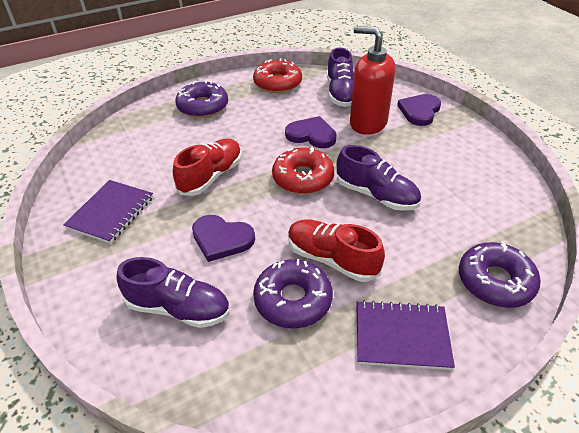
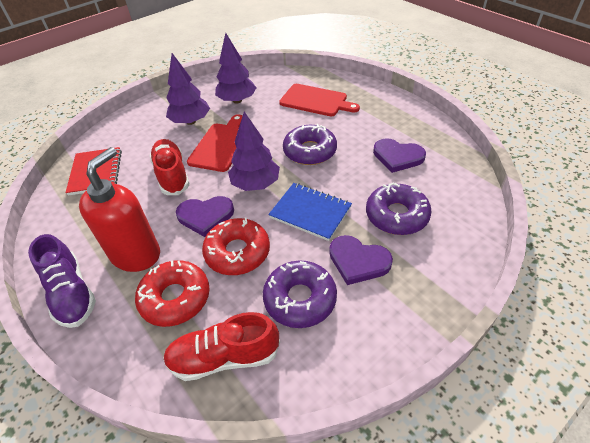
blue notebook: 0 -> 1
purple notebook: 2 -> 0
purple shoe: 3 -> 1
purple tree: 0 -> 3
red cutting board: 0 -> 2
red notebook: 0 -> 1

